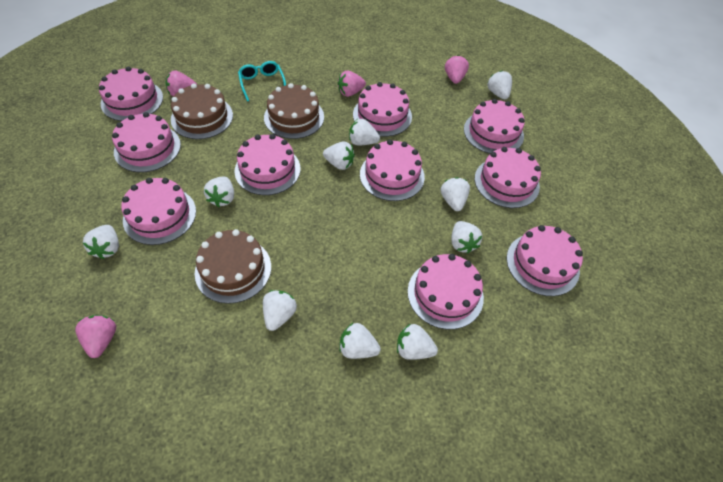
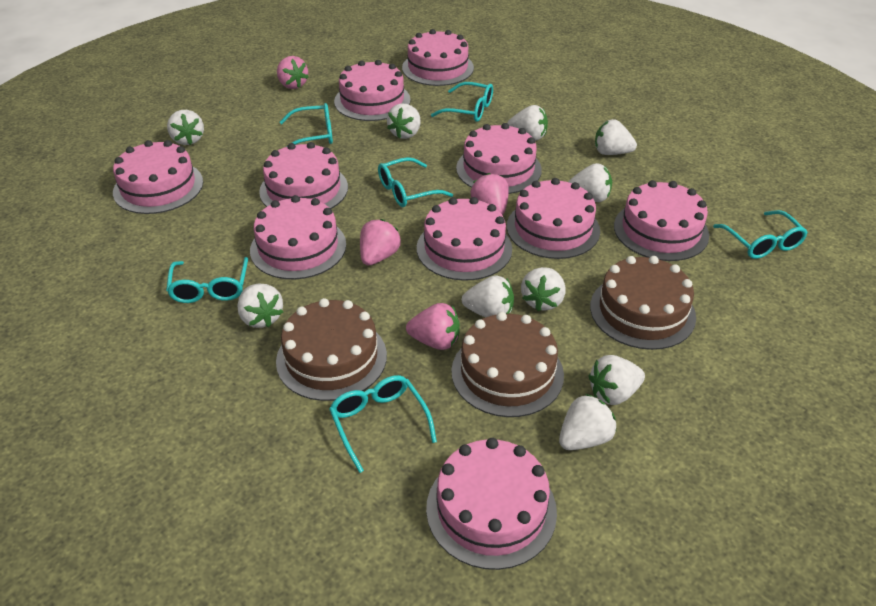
turquoise glasses: 1 -> 6

